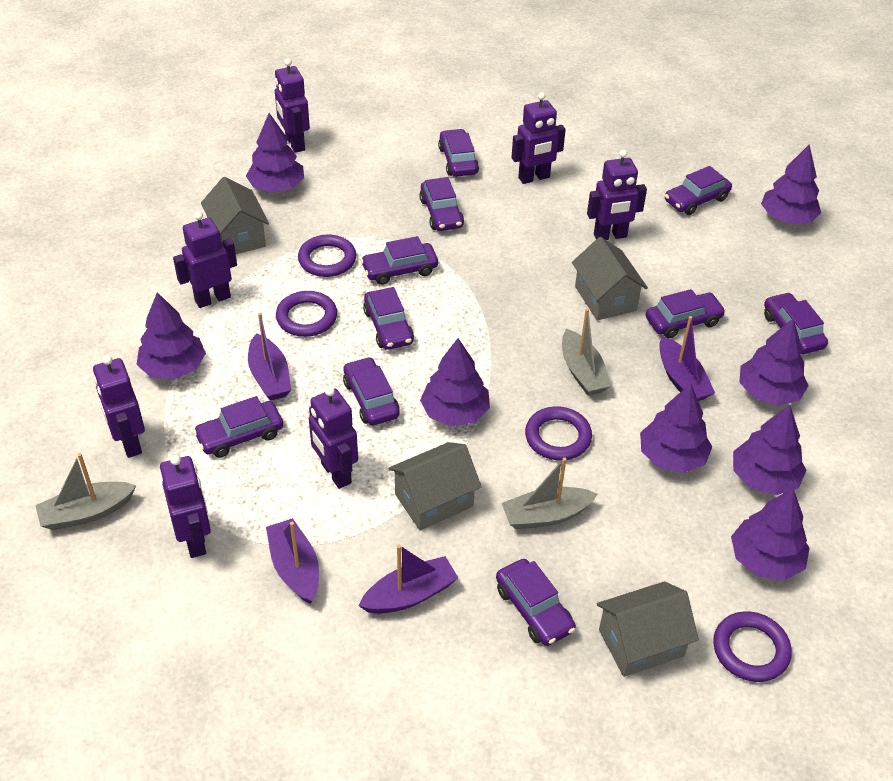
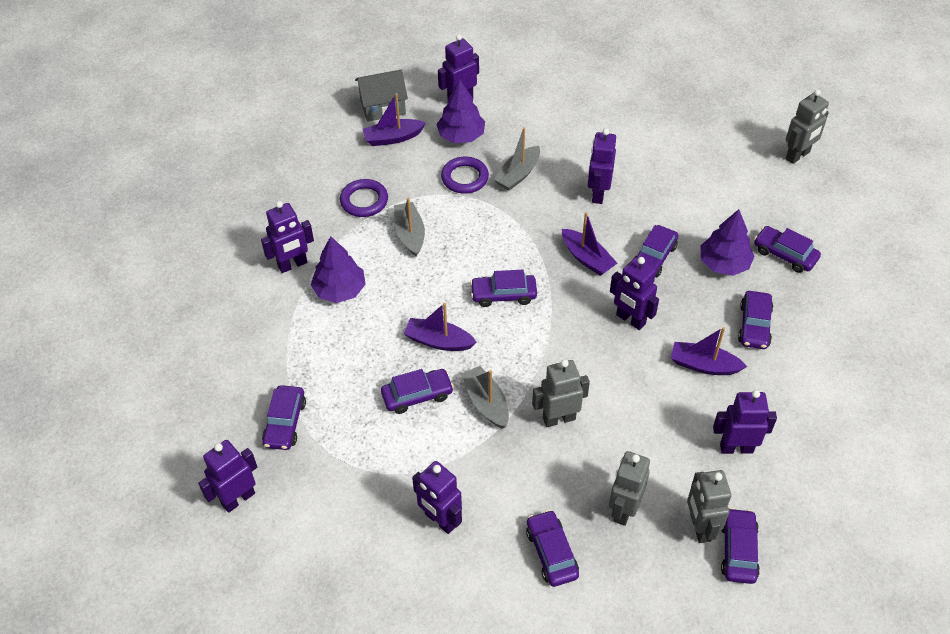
grey house: 4 -> 1
grey robot: 0 -> 4
purple car: 10 -> 8
purple ring: 4 -> 2
purple tree: 8 -> 3

